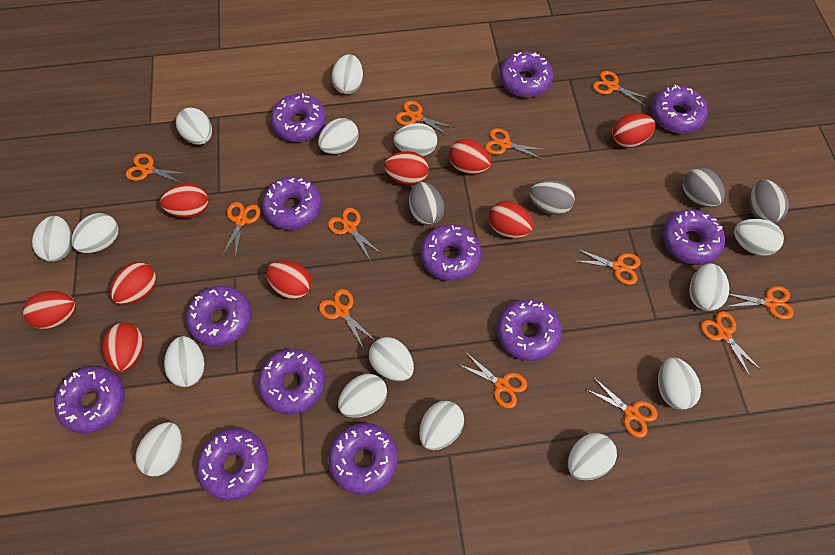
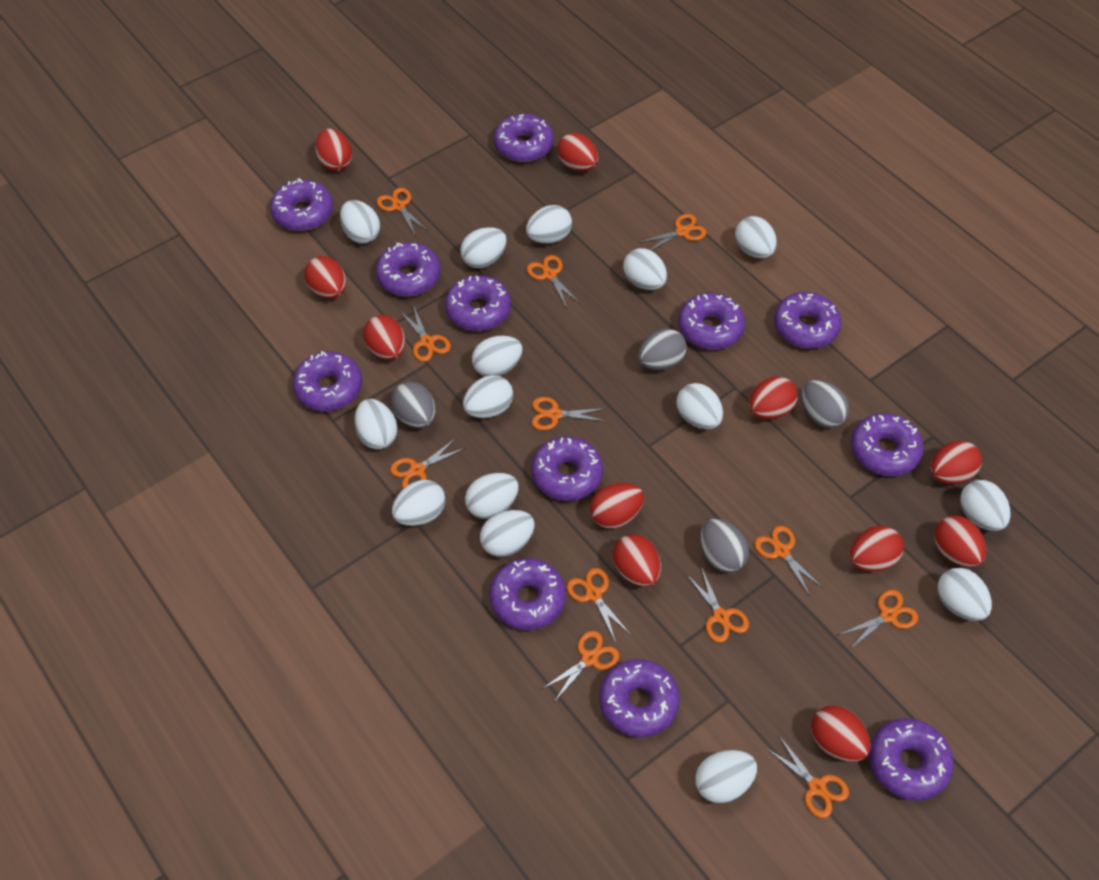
red egg: 9 -> 11

